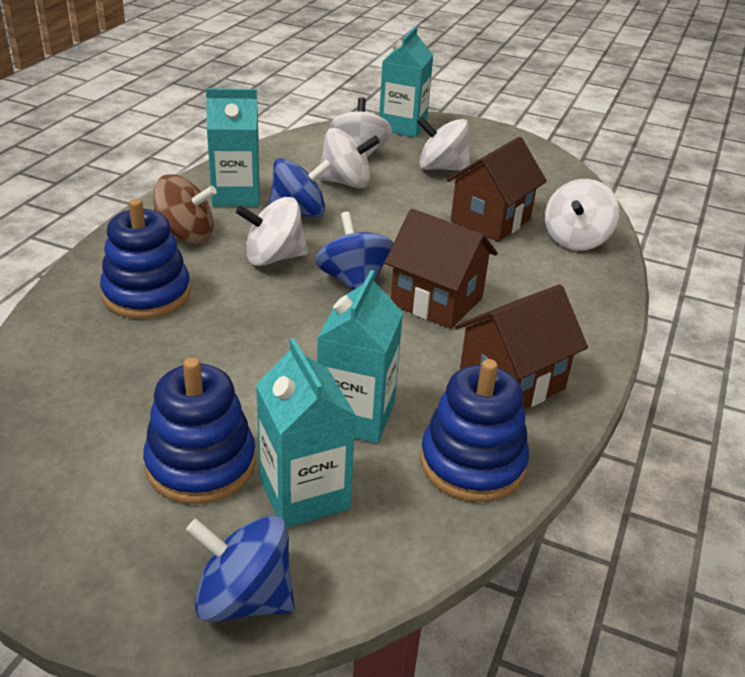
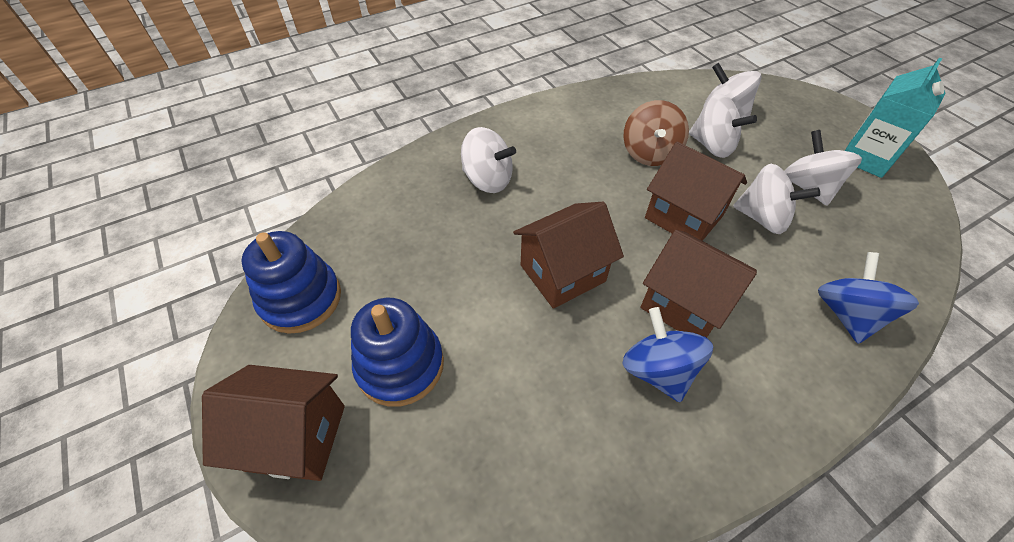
blue spinning top: 3 -> 2
blue stacking toy: 3 -> 2
brown house: 3 -> 4
turquoise carton: 4 -> 1

